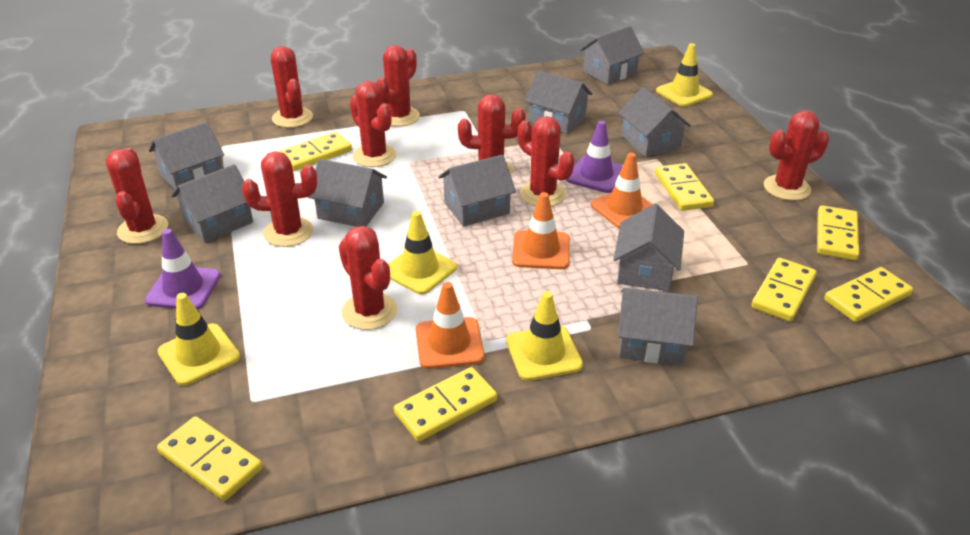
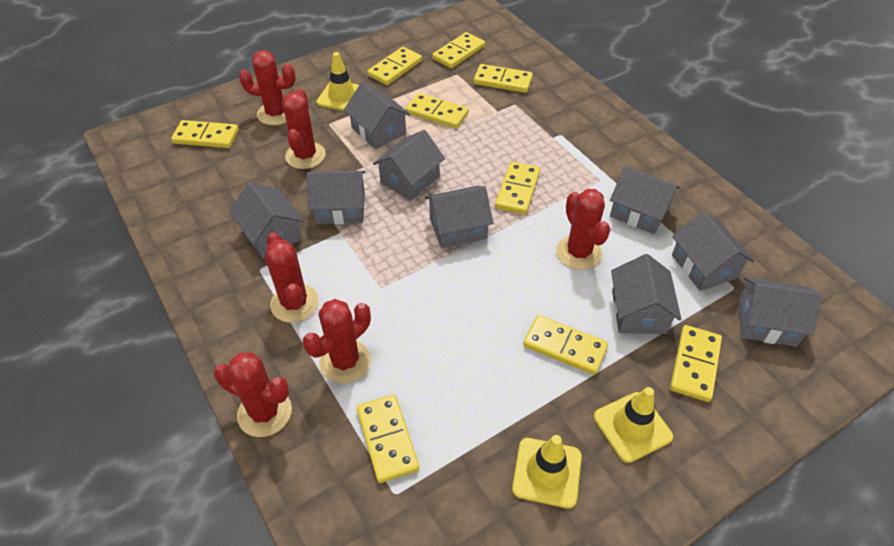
orange traffic cone: 3 -> 0
purple traffic cone: 2 -> 0
red cactus: 9 -> 6
yellow domino: 7 -> 9
yellow traffic cone: 4 -> 3

